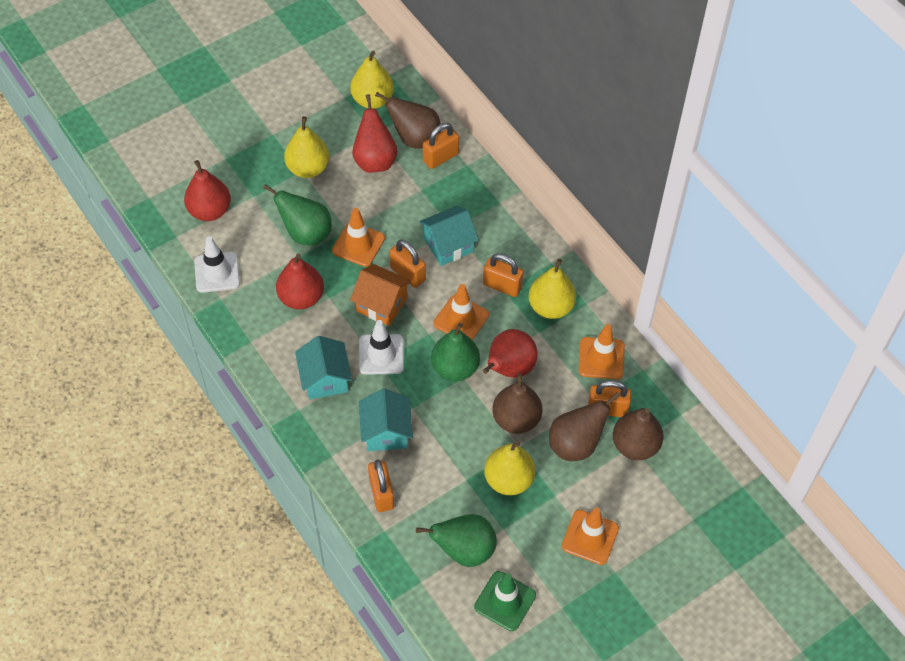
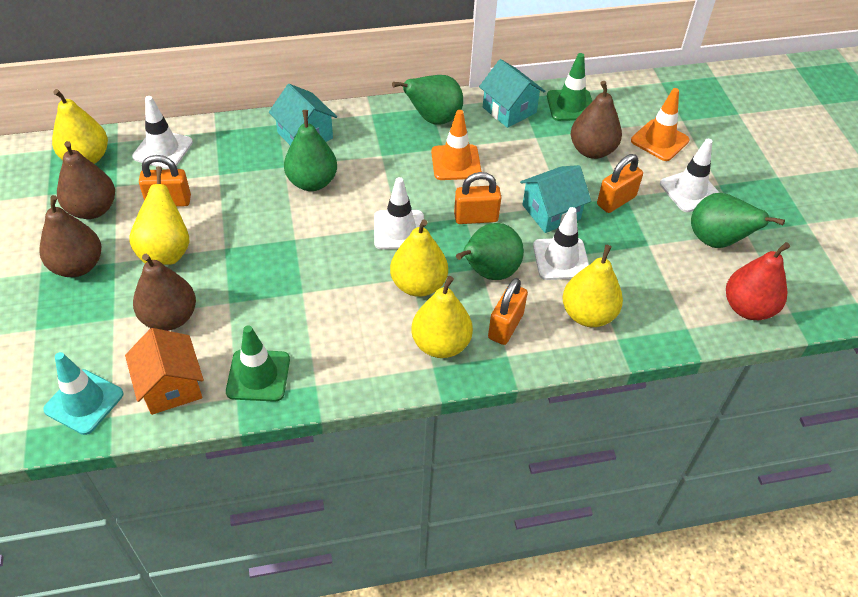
green pear: 3 -> 4
green traffic cone: 1 -> 2
orange padlock: 5 -> 4
orange traffic cone: 4 -> 2
red pear: 4 -> 1
turquoise traffic cone: 0 -> 1
white traffic cone: 2 -> 4
yellow pear: 4 -> 5

